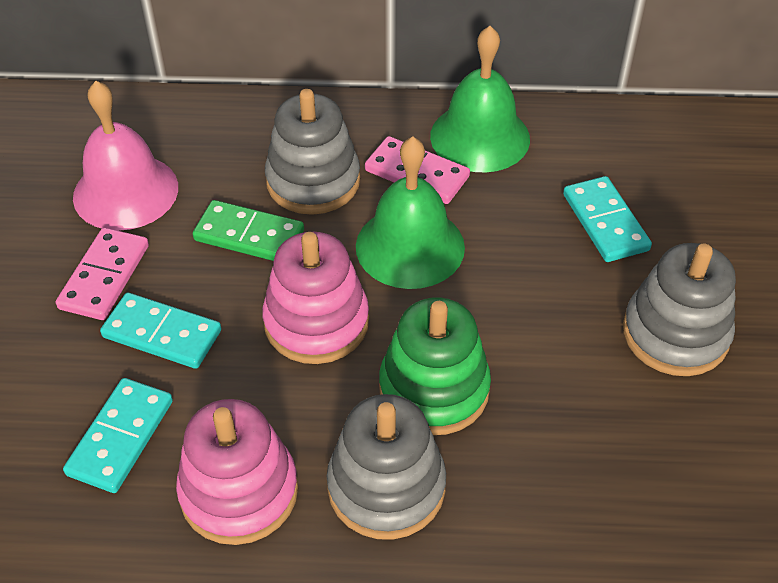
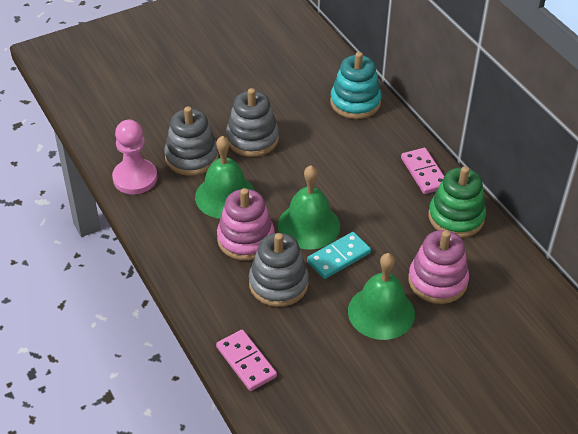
green bell: 2 -> 3
green domino: 1 -> 0
pink bell: 1 -> 0
pink pawn: 0 -> 1
turquoise domino: 3 -> 1
turquoise stacking toy: 0 -> 1

